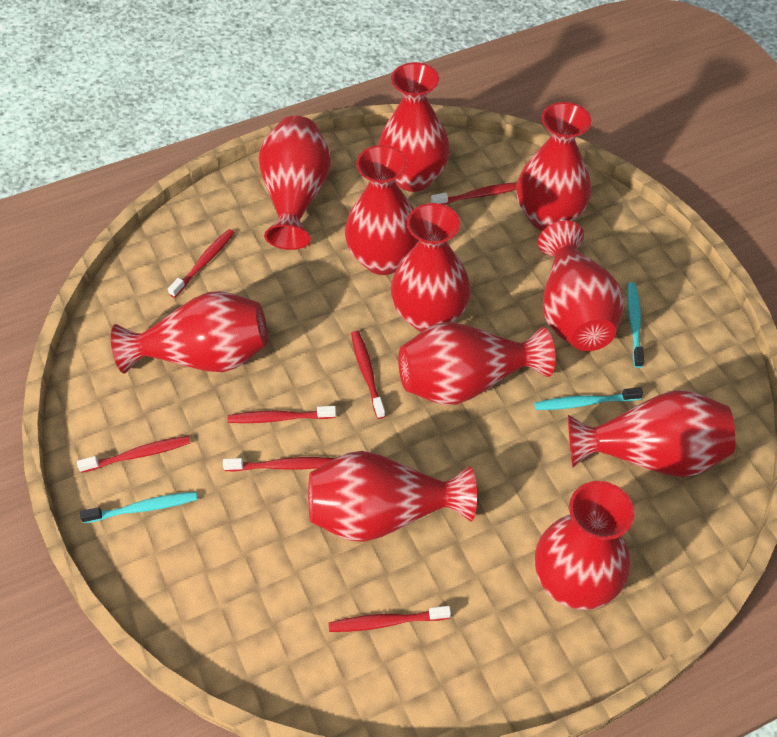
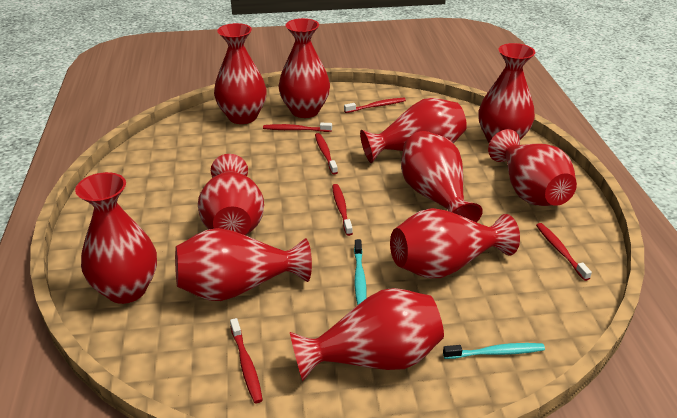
red toothbrush: 7 -> 6
turquoise toothbrush: 3 -> 2

